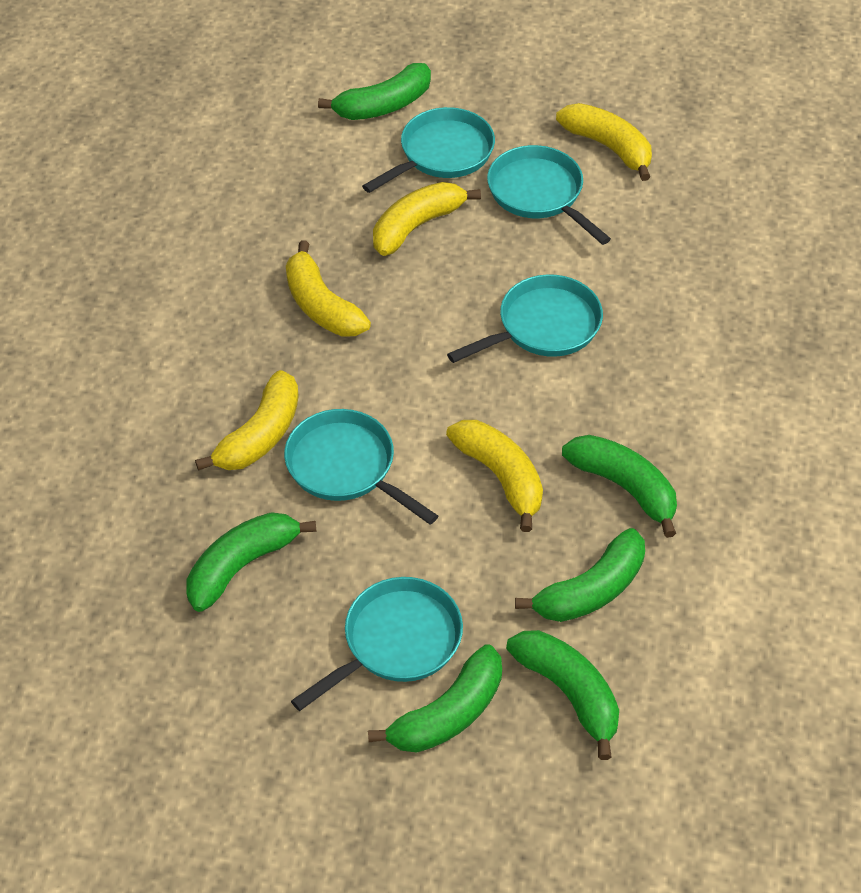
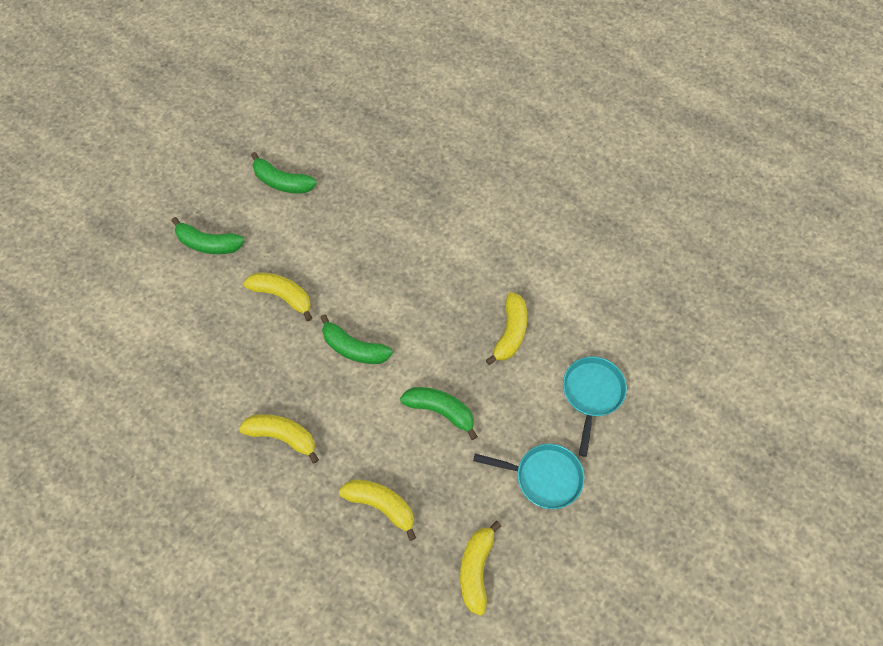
green banana: 6 -> 4
turquoise pan: 5 -> 2

